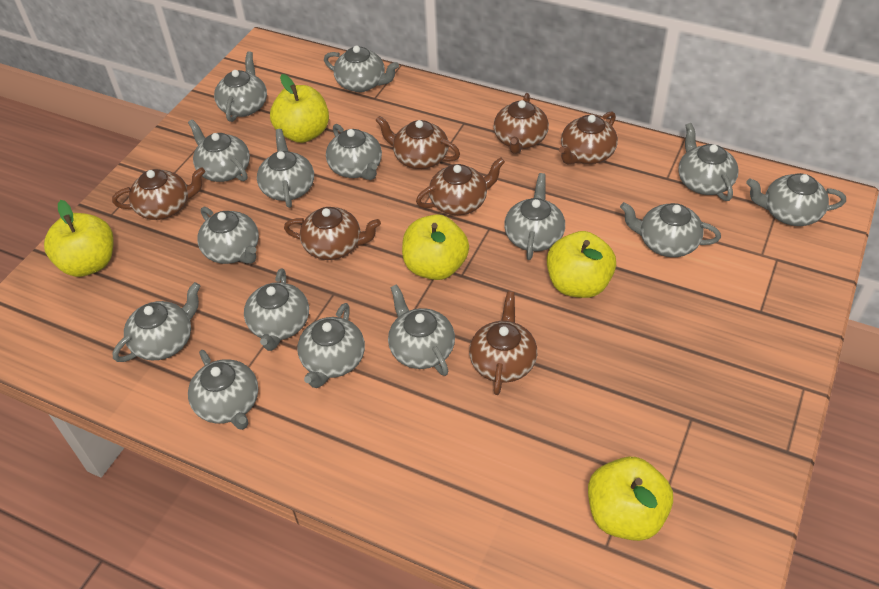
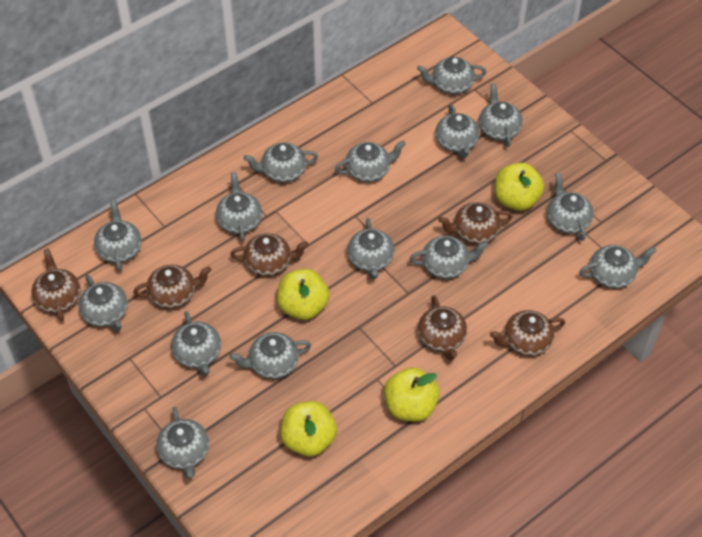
brown teapot: 7 -> 6
yellow apple: 5 -> 4

